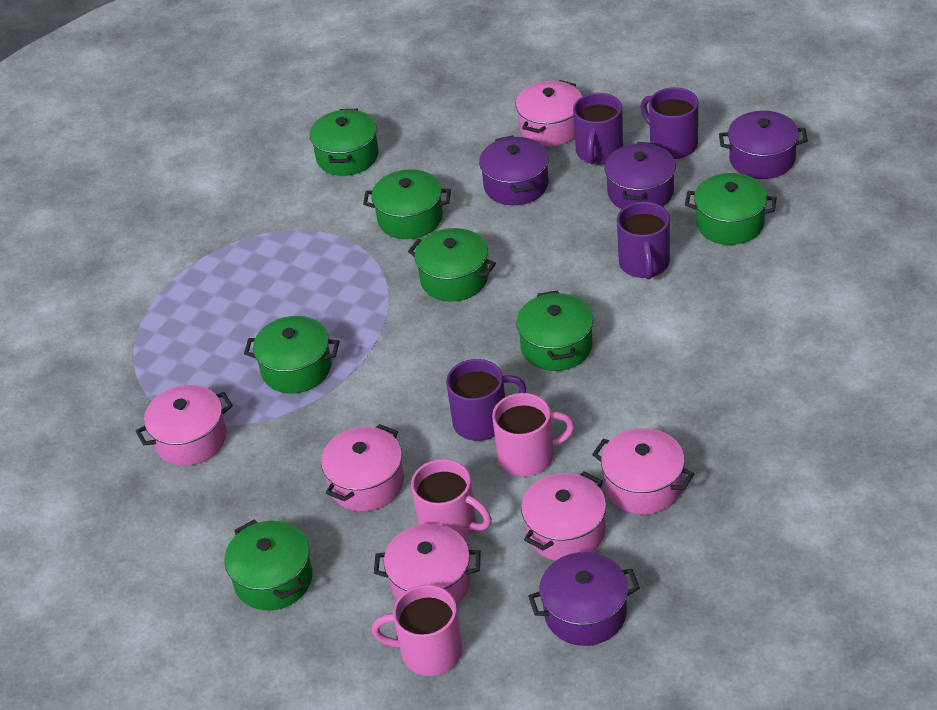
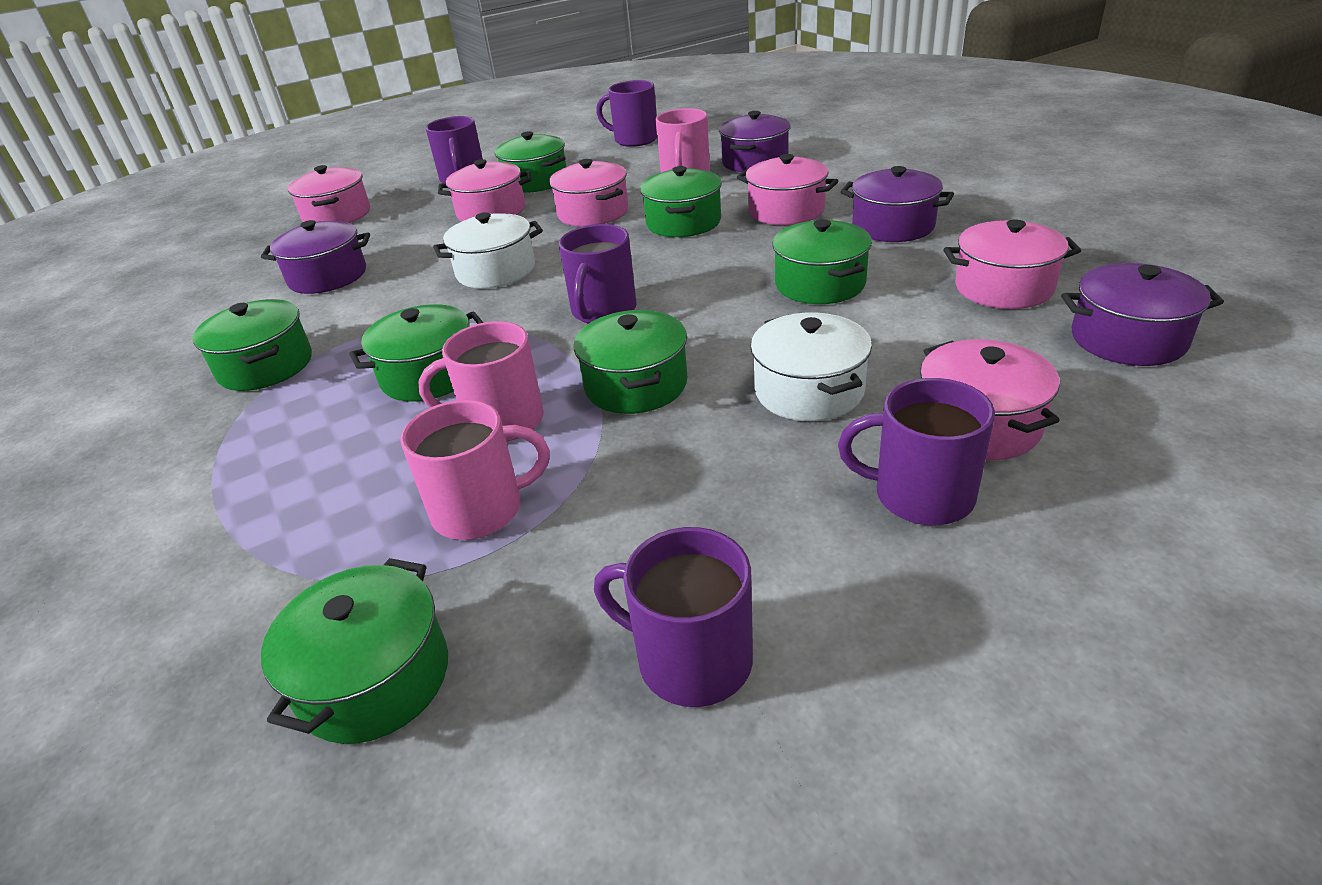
purple mug: 4 -> 5
white pot: 0 -> 2

